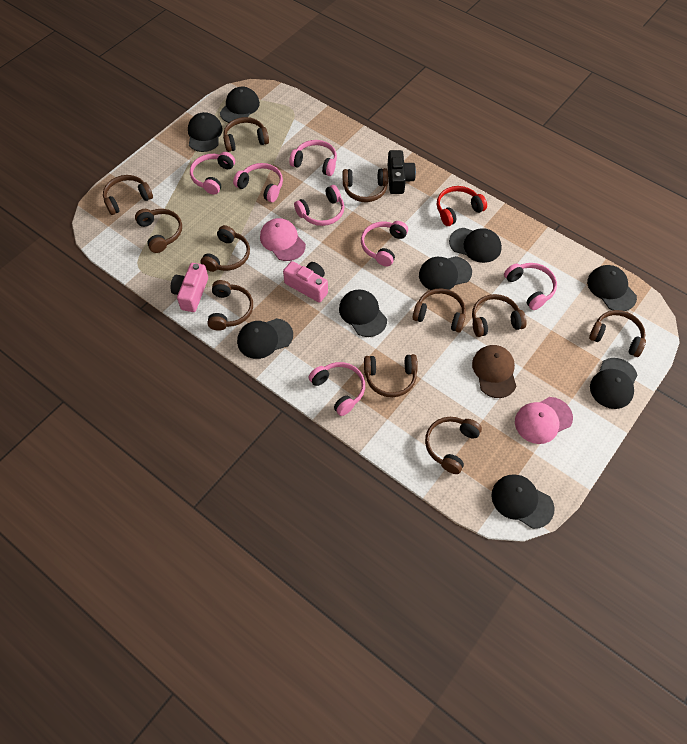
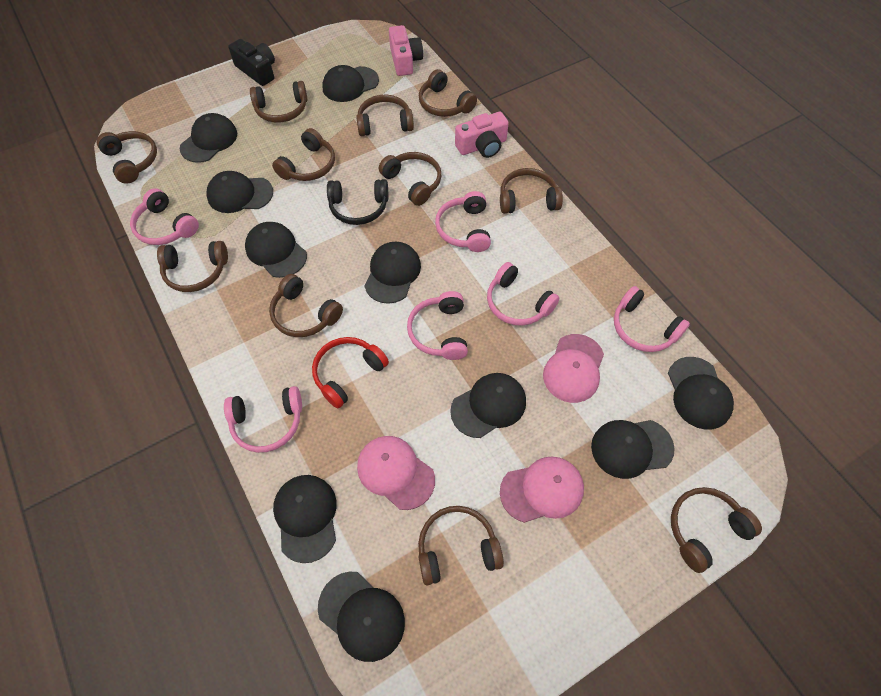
black cap: 9 -> 10
black headphones: 0 -> 1
brown cap: 1 -> 0
pink cap: 2 -> 3
pink headphones: 7 -> 6

